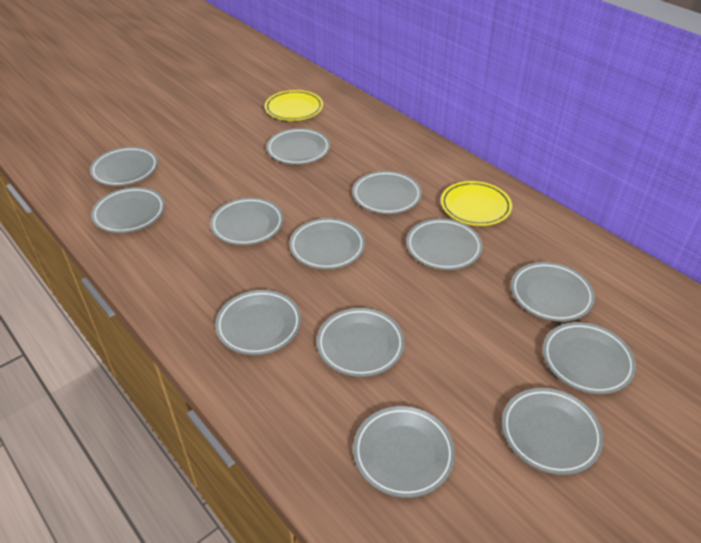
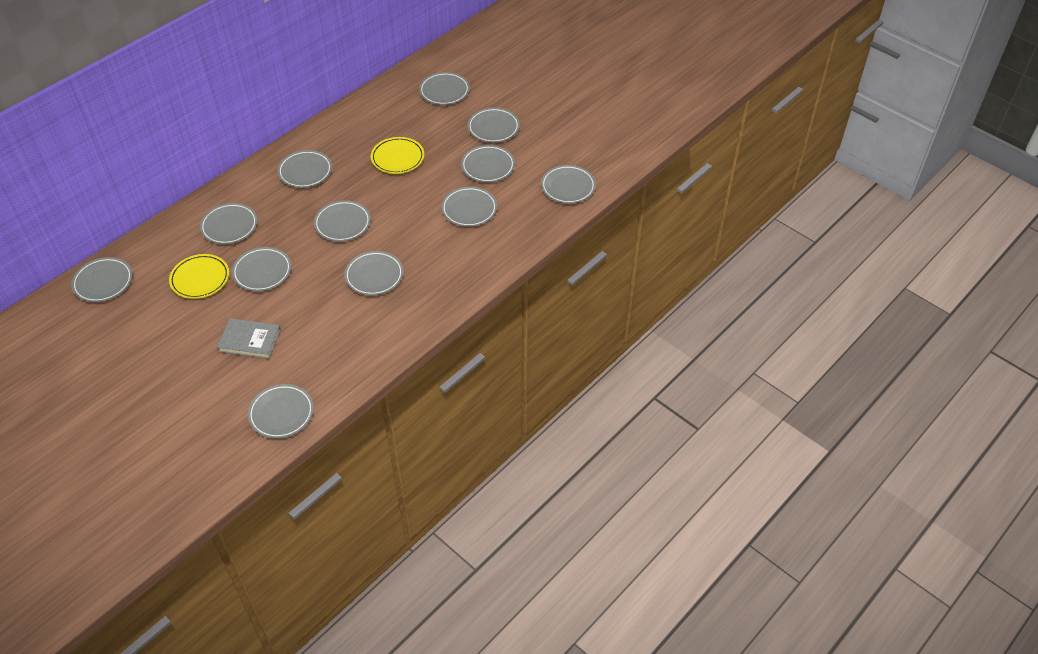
grey book: 0 -> 1
grey plate: 13 -> 12

